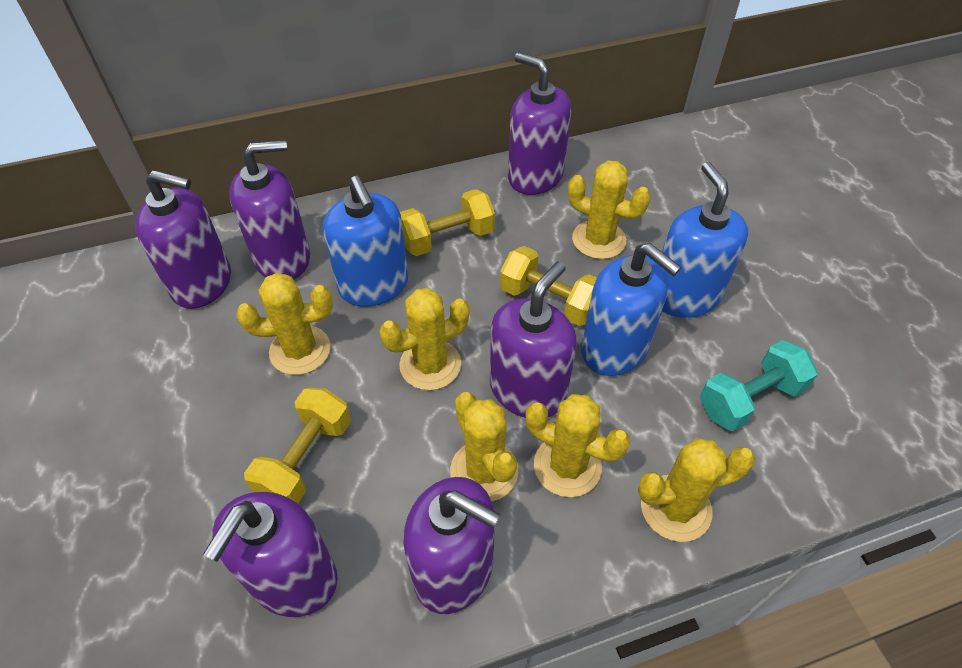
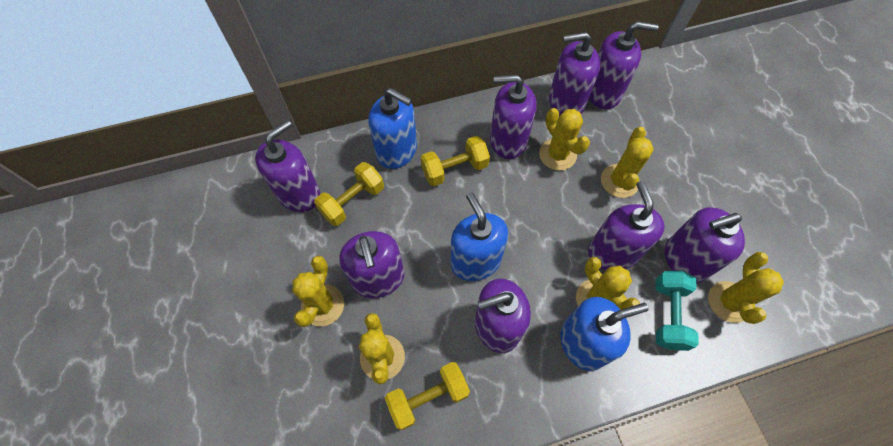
purple soap dispenser: 6 -> 8

